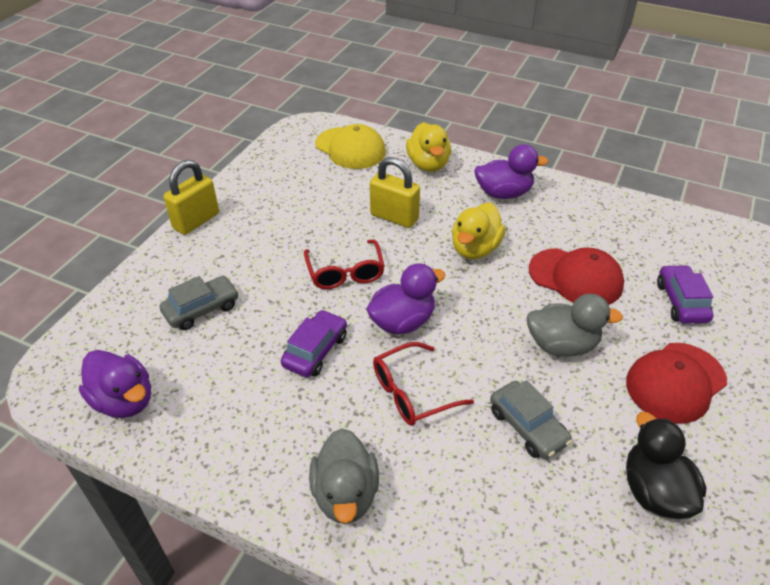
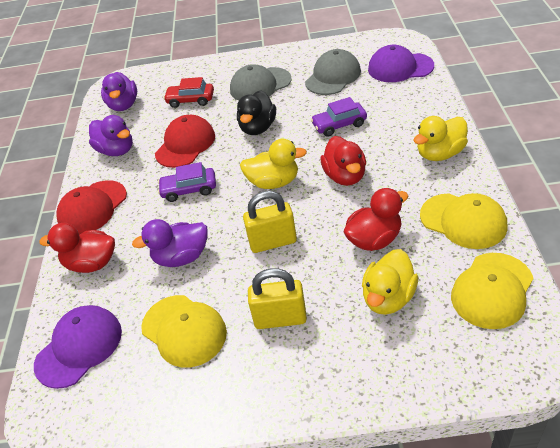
grey cap: 0 -> 2
grey car: 2 -> 0
grey duck: 2 -> 0
purple cap: 0 -> 2
red car: 0 -> 1
red duck: 0 -> 3
red glasses: 2 -> 0
yellow cap: 1 -> 3
yellow duck: 2 -> 3

